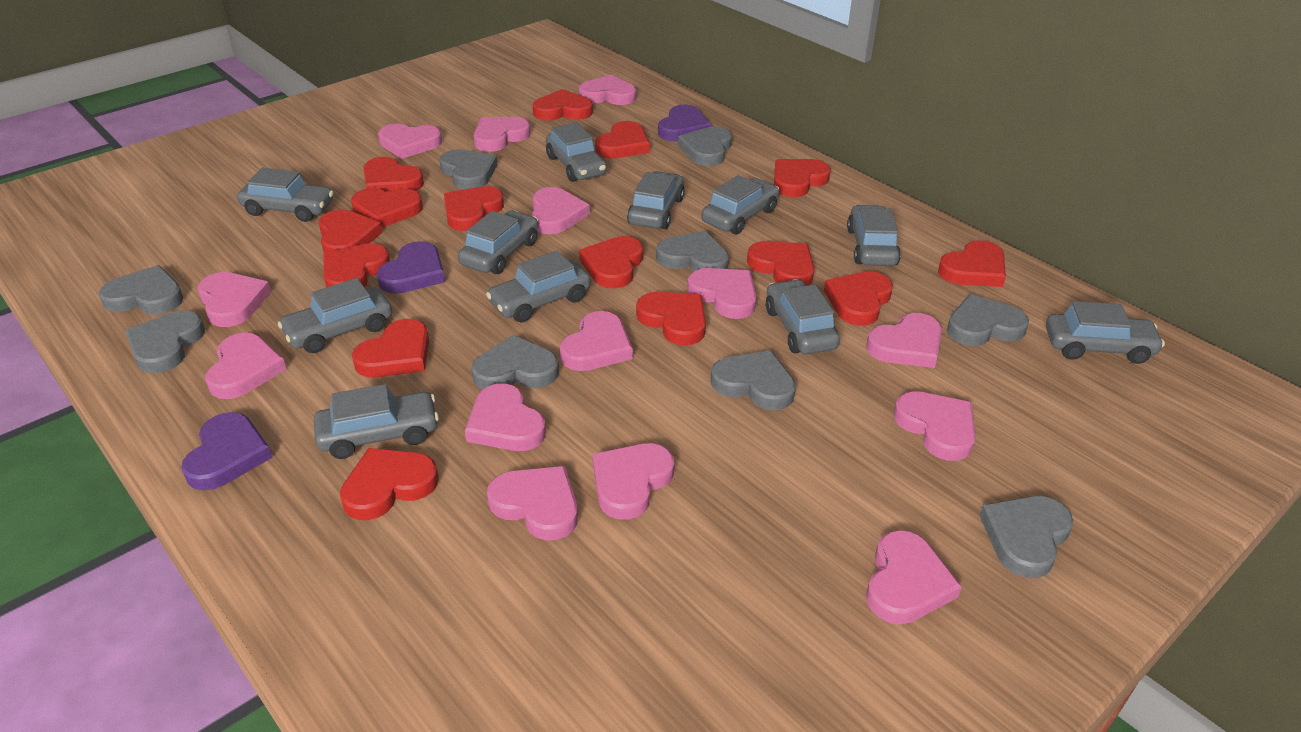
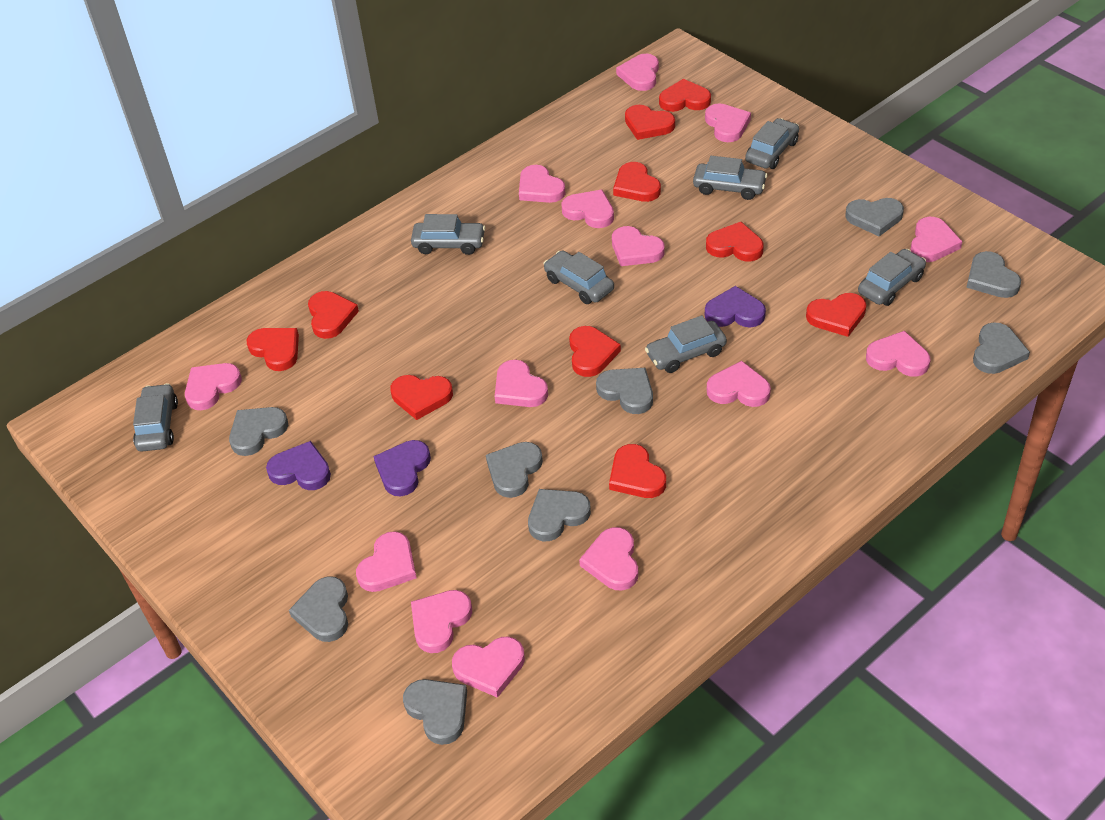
grey car: 11 -> 7
red heart: 15 -> 10

